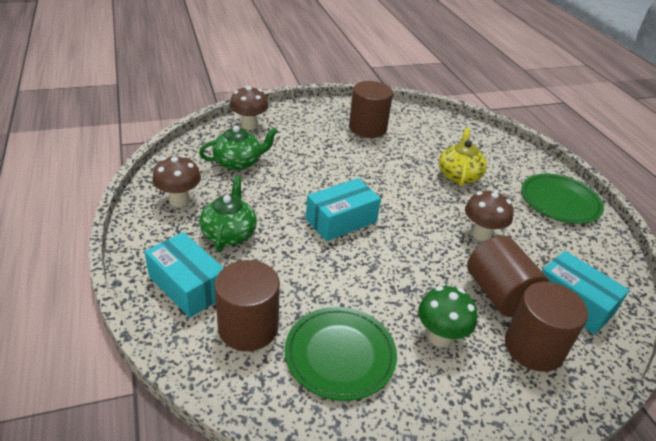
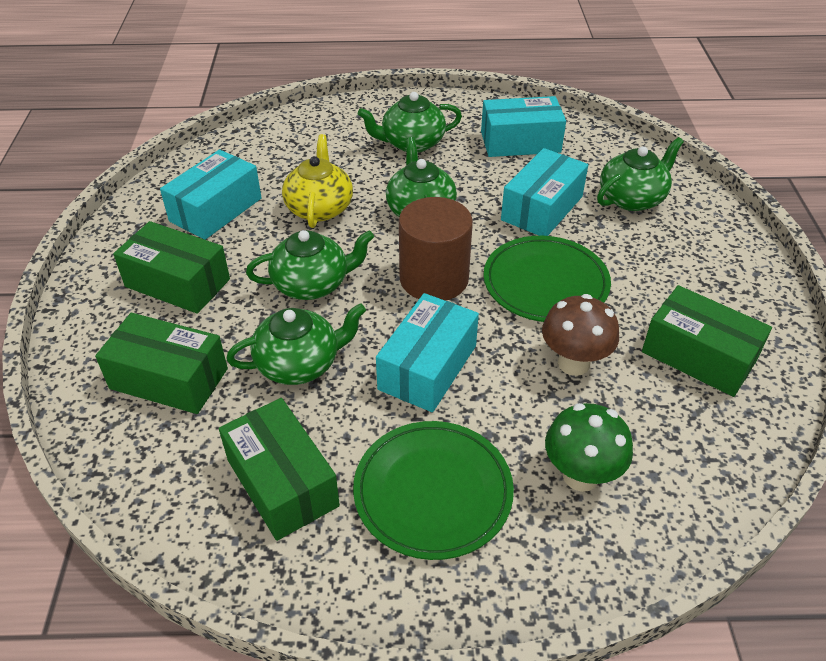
brown cylinder: 4 -> 1
brown mushroom: 3 -> 1
green box: 0 -> 4
green teapot: 2 -> 5
turquoise box: 3 -> 4

